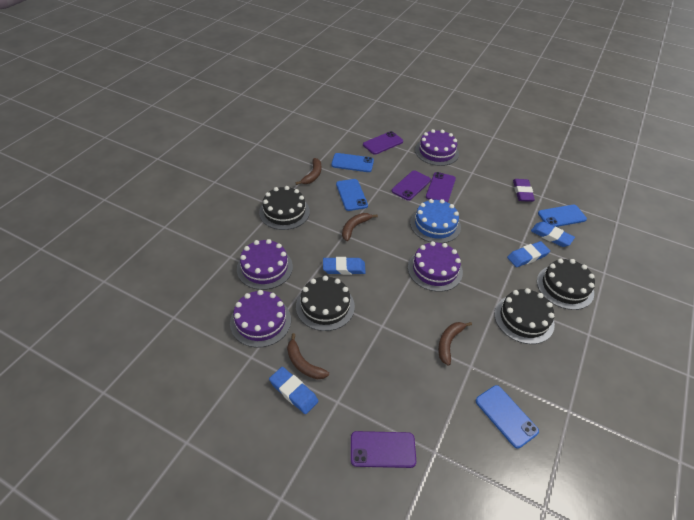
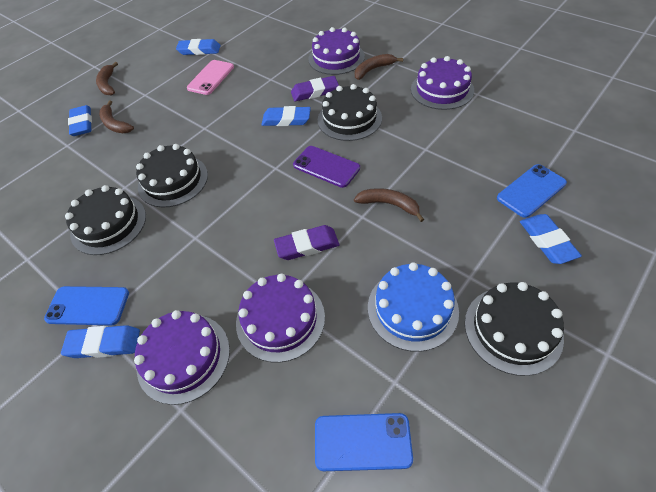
blue eraser: 4 -> 5
blue phone: 4 -> 3
pink phone: 0 -> 1
purple eraser: 1 -> 2
purple phone: 4 -> 1

